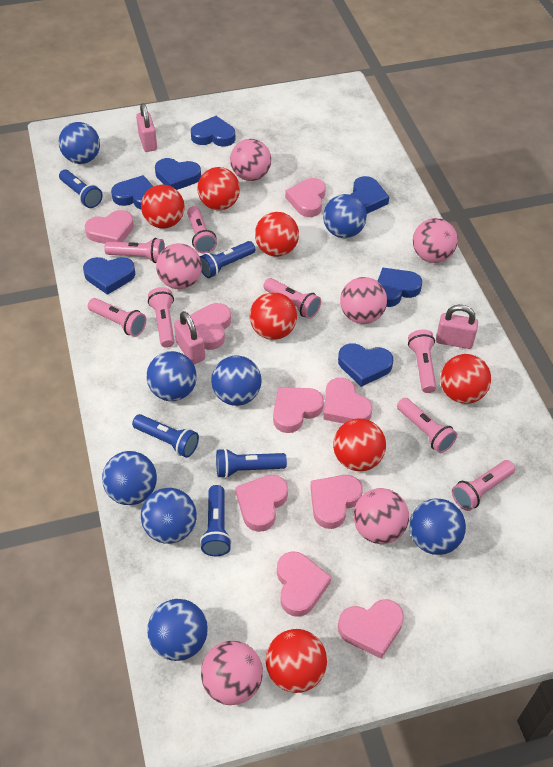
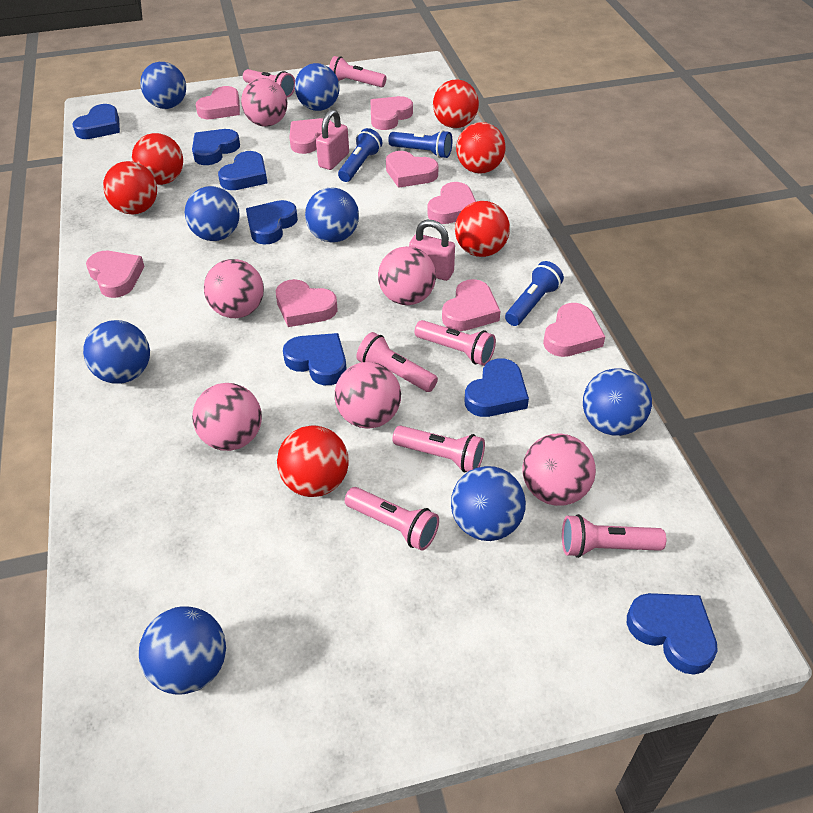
blue flashlight: 5 -> 3
pink flashlight: 8 -> 7
pink padlock: 3 -> 2
red ball: 7 -> 6

